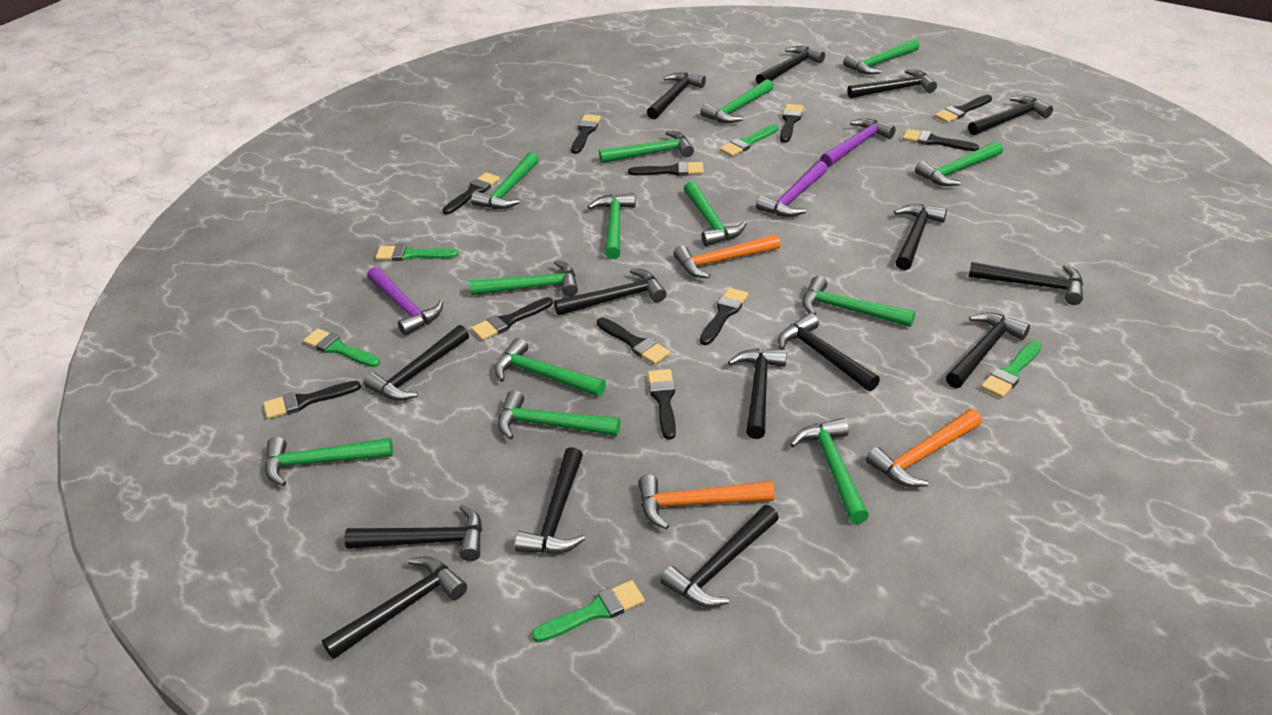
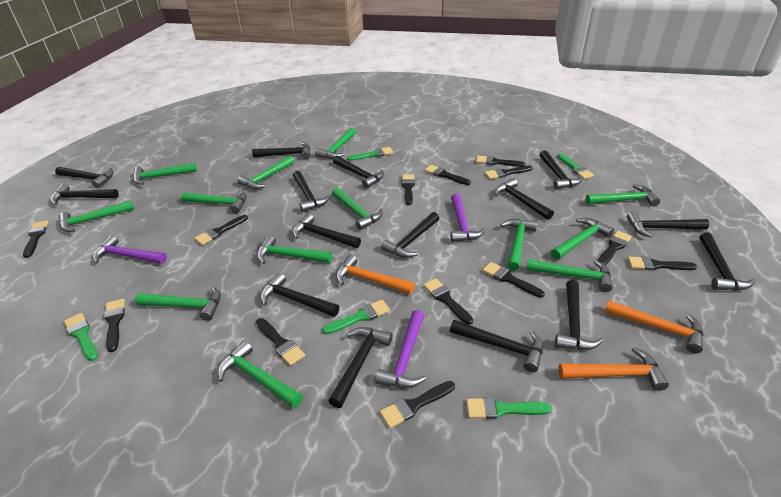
black brush: 11 -> 13

